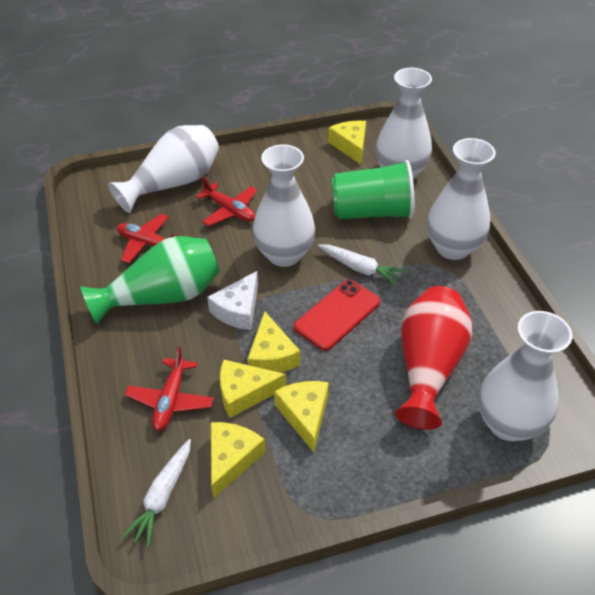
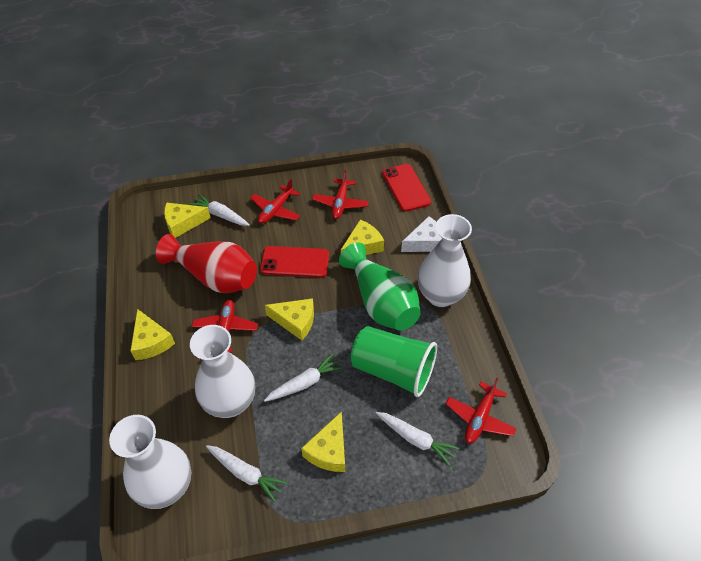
red phone: 1 -> 2
red plane: 3 -> 4
white carrot: 2 -> 4
white vase: 5 -> 3

